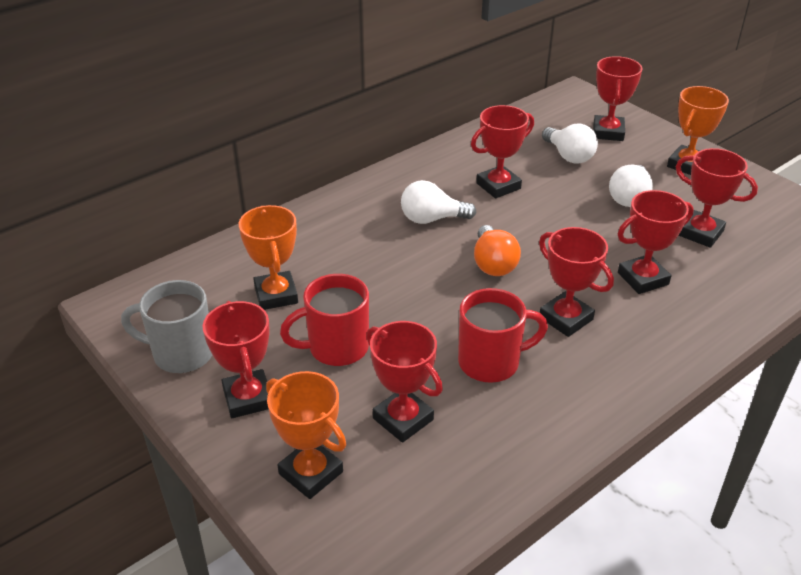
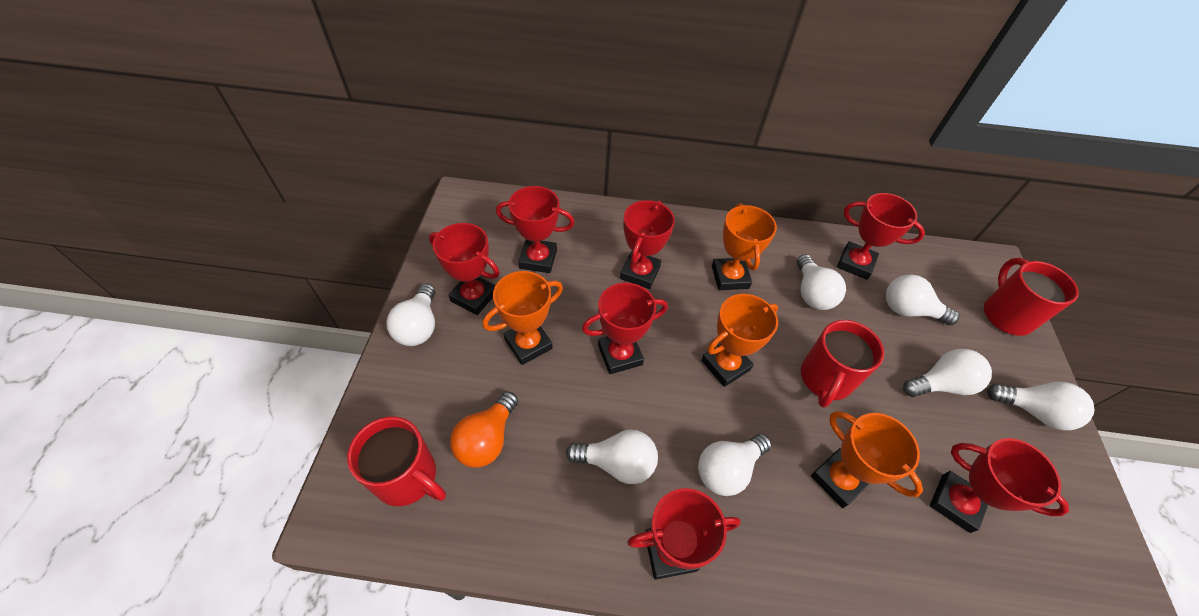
grey mug: 1 -> 0
orange trophy: 3 -> 4
red mug: 2 -> 3
white light bulb: 3 -> 7

